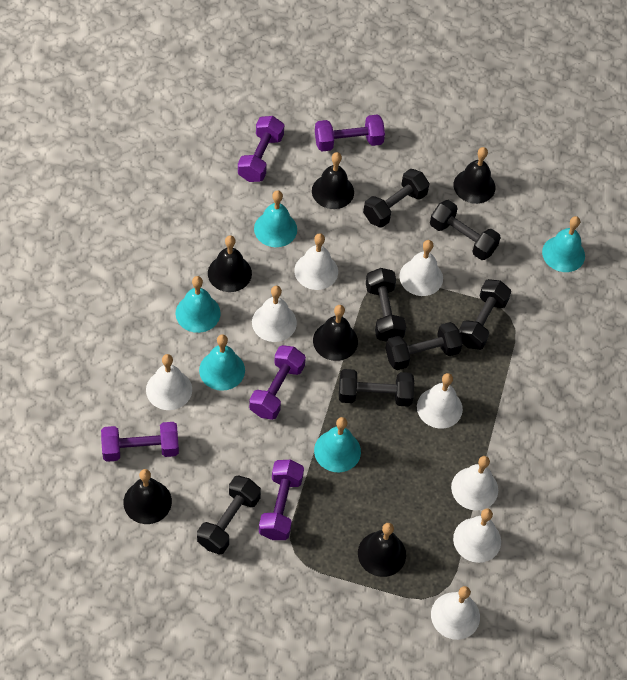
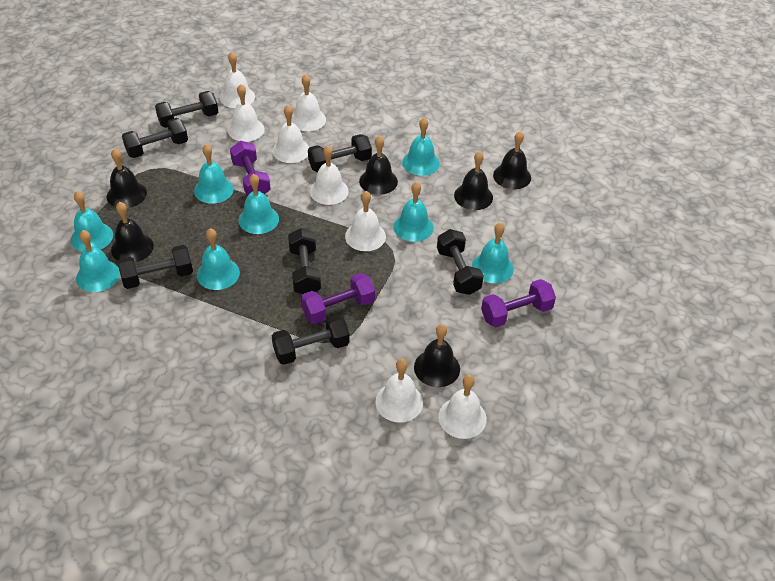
purple dumbbell: 5 -> 3
turquoise bell: 5 -> 8

